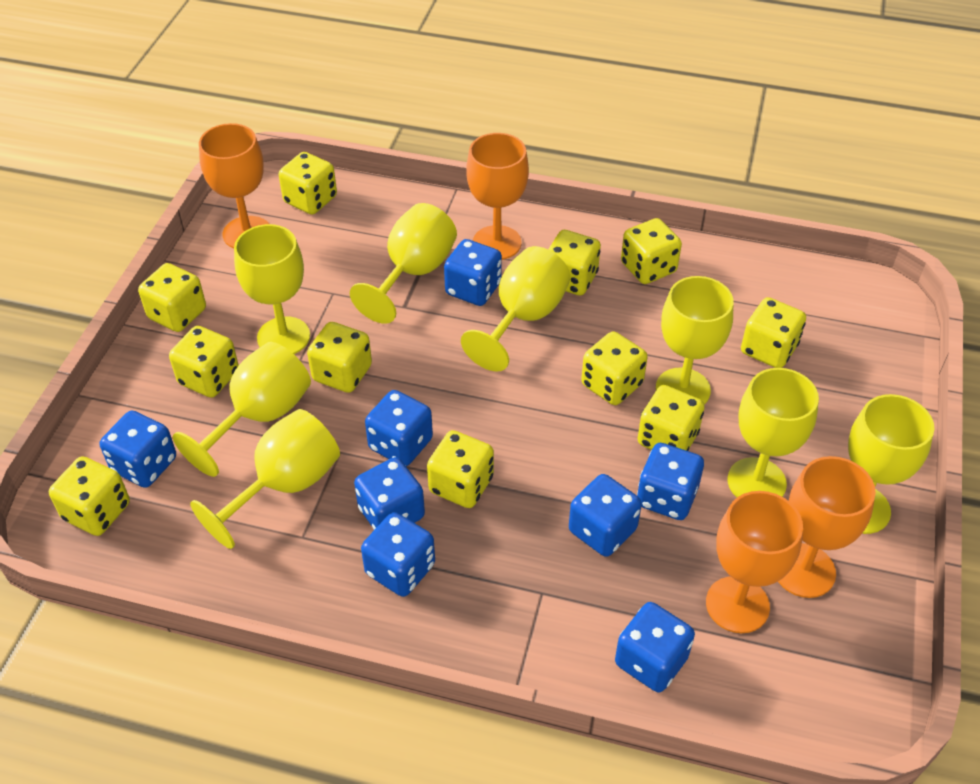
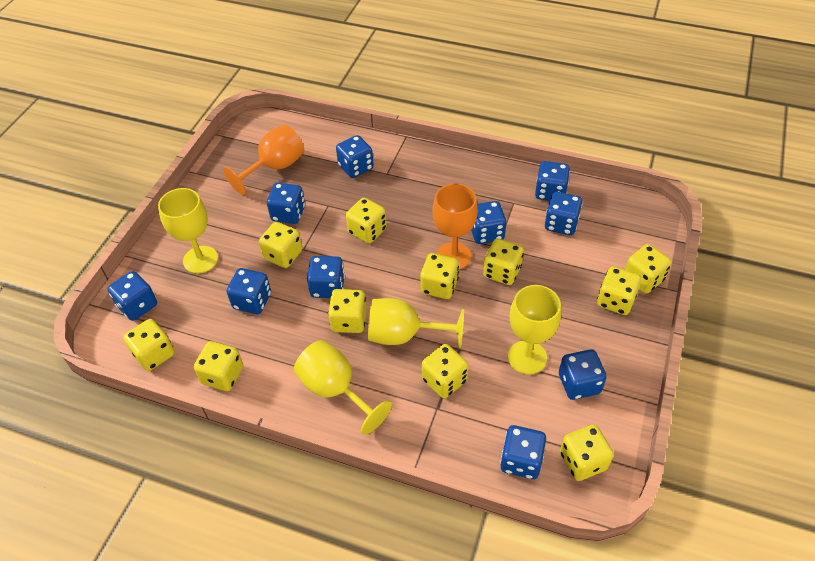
blue dice: 8 -> 10
orange goblet: 4 -> 2
yellow goblet: 8 -> 4

